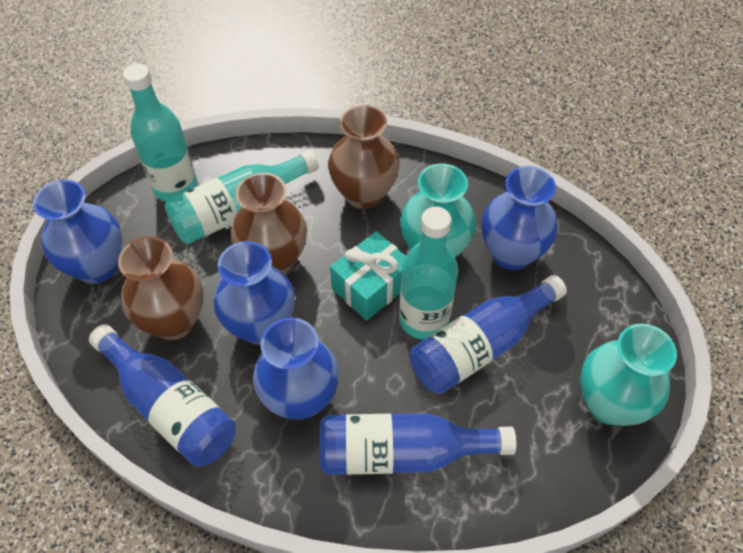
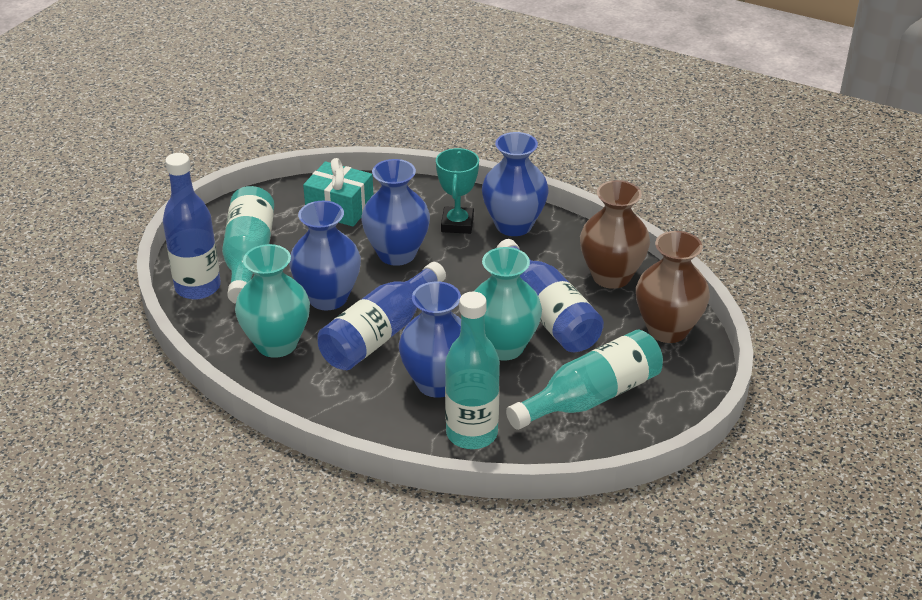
brown vase: 3 -> 2
turquoise trophy: 0 -> 1

